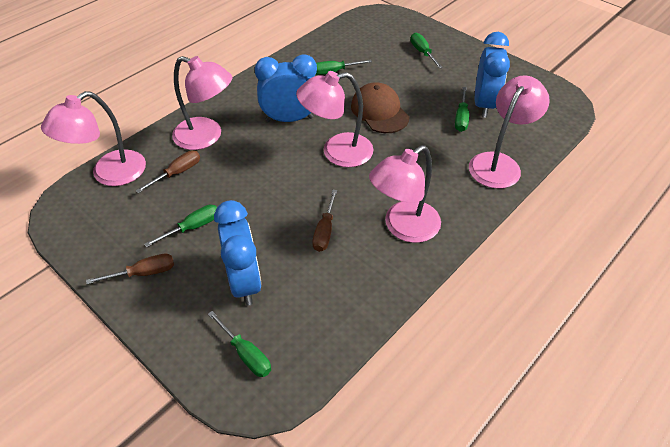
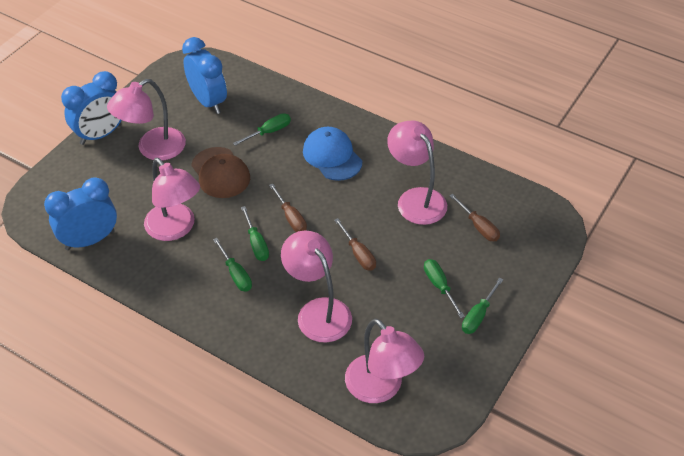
blue cap: 0 -> 1

